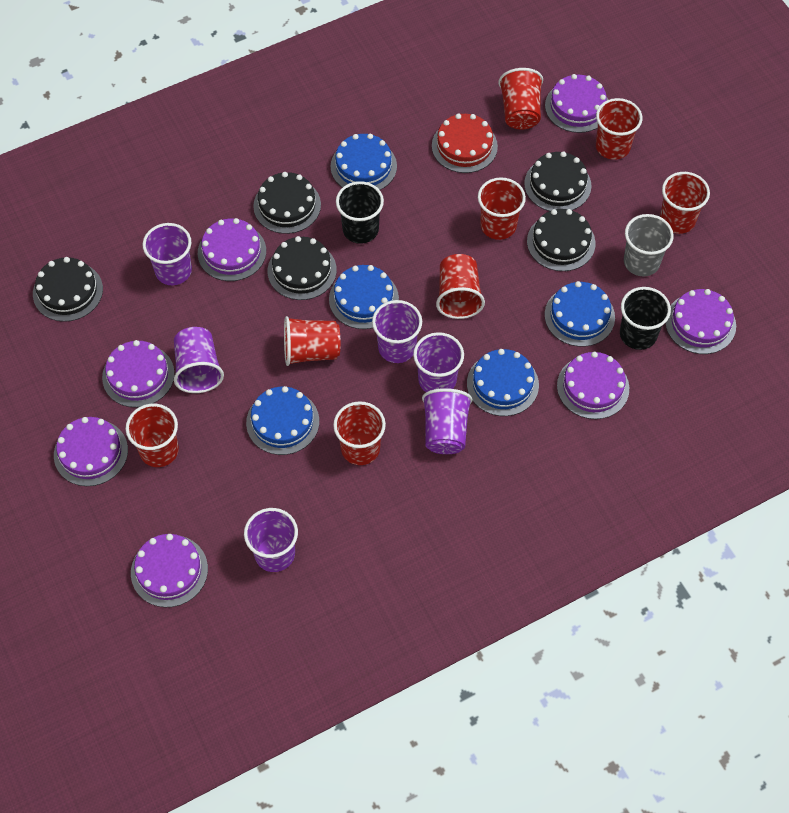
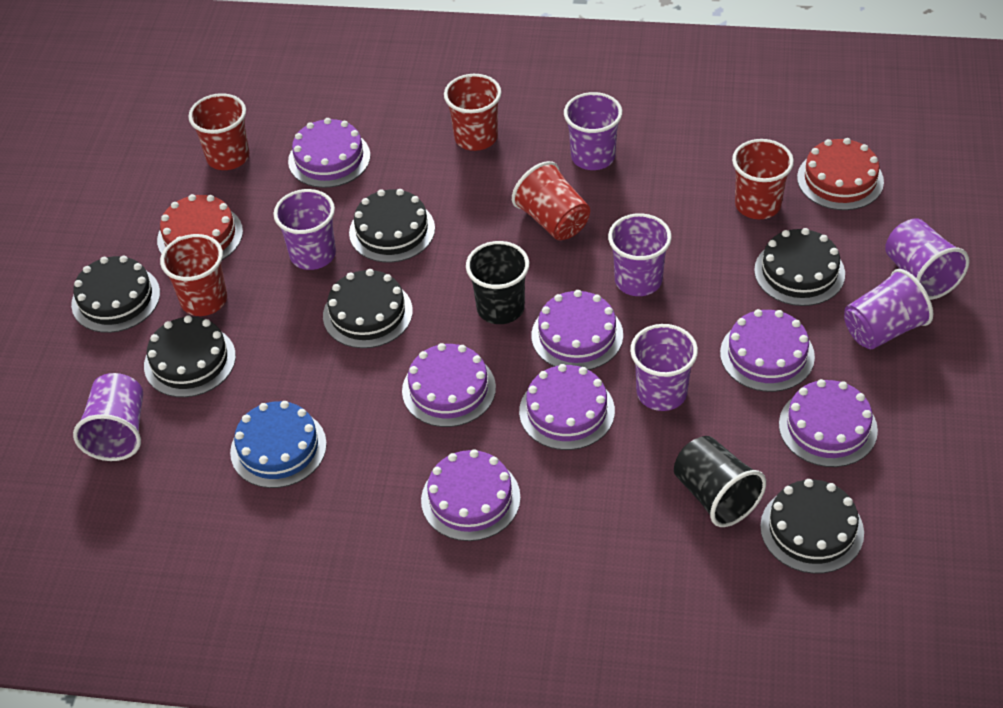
black cake: 5 -> 6
blue cake: 5 -> 1
grey cup: 1 -> 0
purple cup: 6 -> 7
red cake: 1 -> 2
red cup: 8 -> 5

